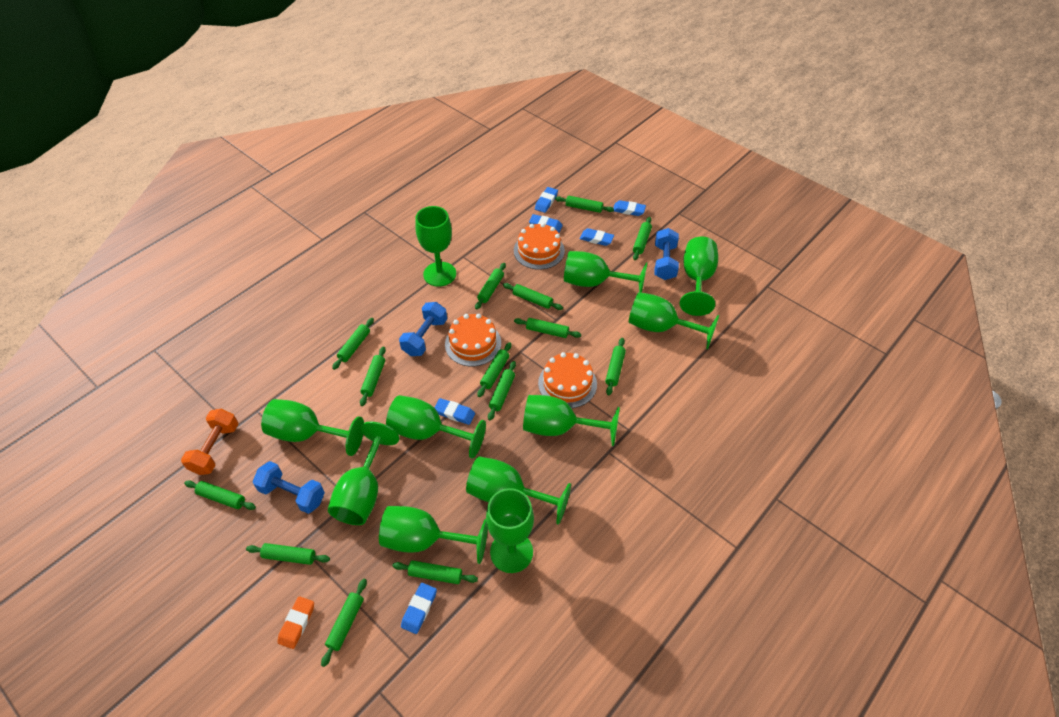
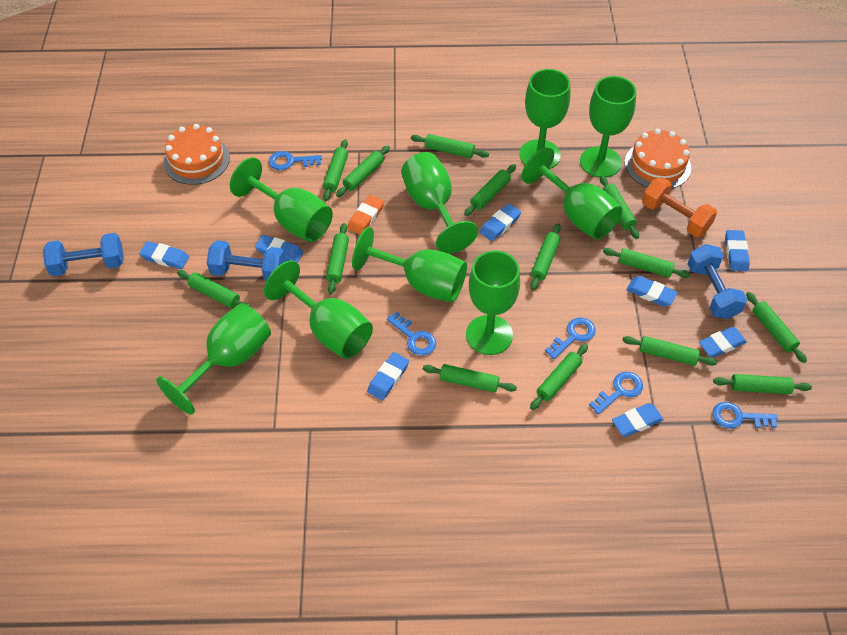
blue eraser: 6 -> 8
blue key: 0 -> 5
green goblet: 11 -> 9
orange cake: 3 -> 2

